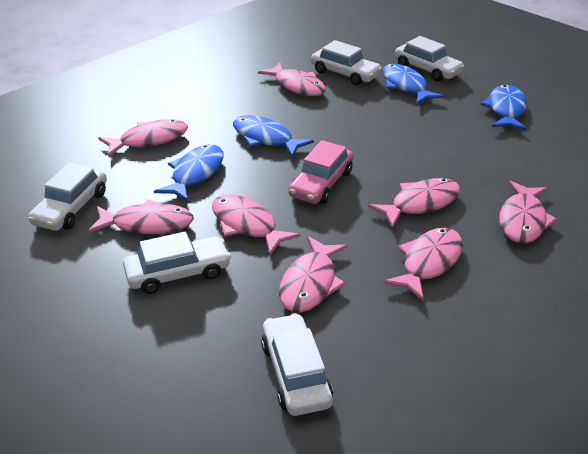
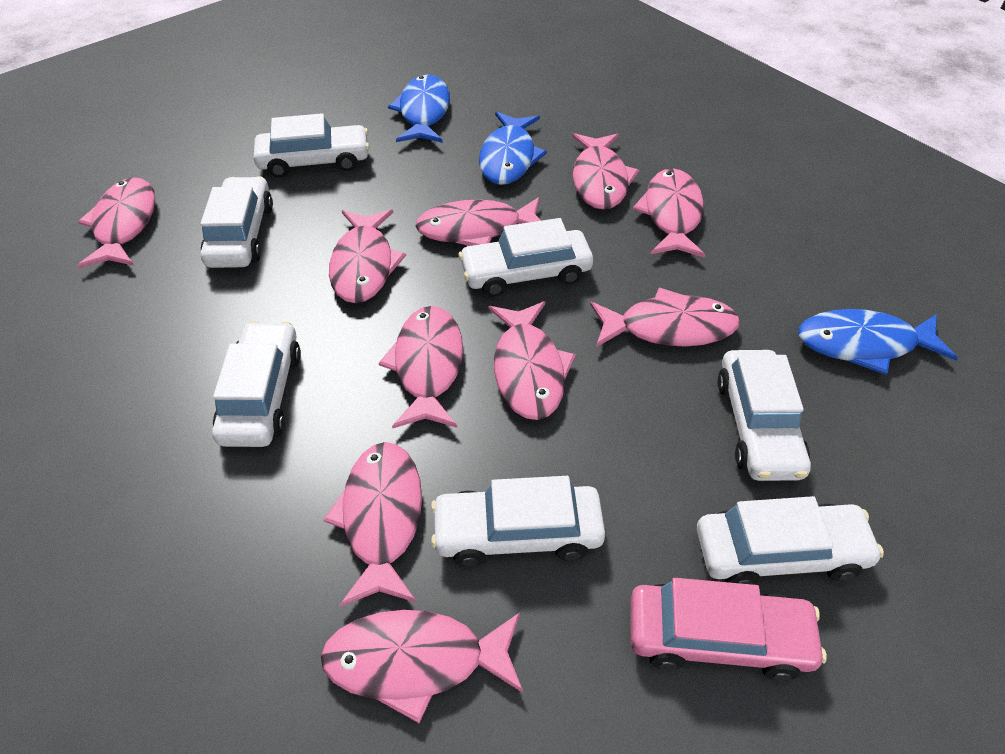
blue fish: 4 -> 3
pink fish: 8 -> 10
white car: 5 -> 7

